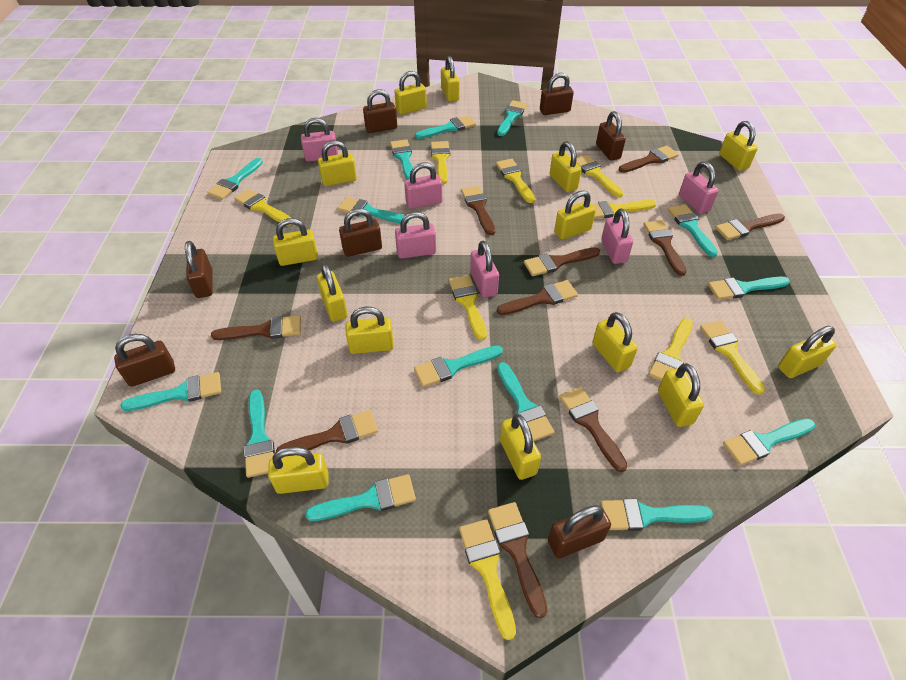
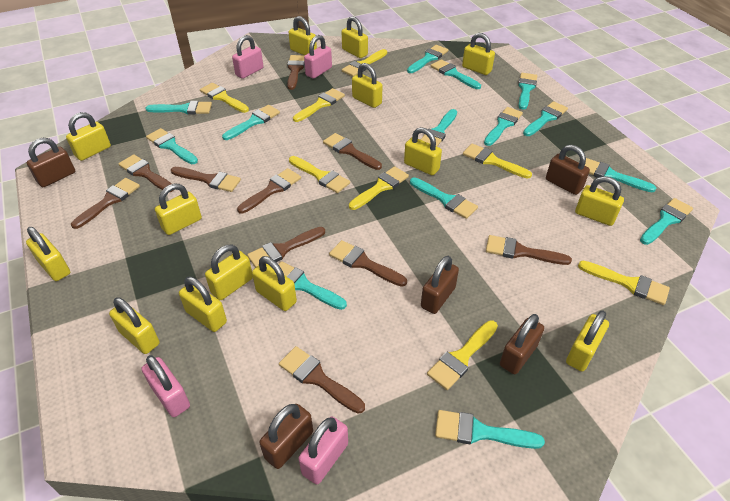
brown padlock: 7 -> 5
pink padlock: 6 -> 4
yellow brush: 9 -> 8

